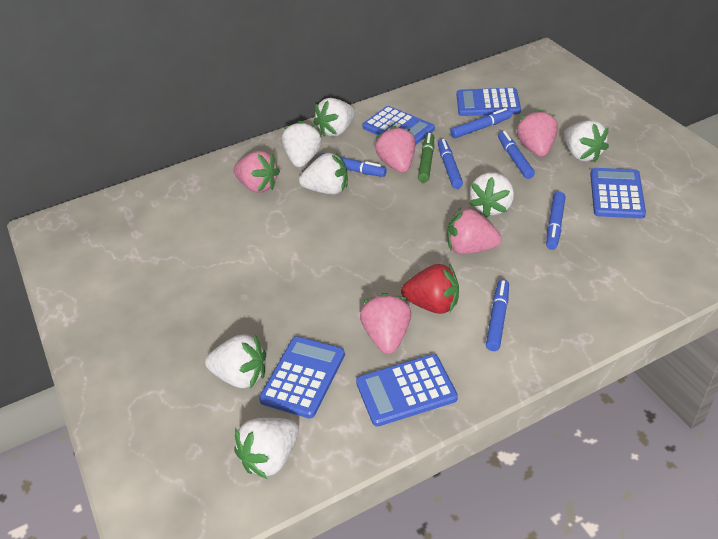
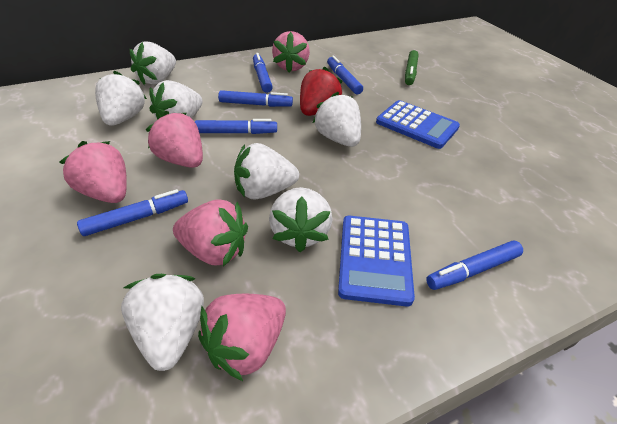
blue calculator: 5 -> 2

